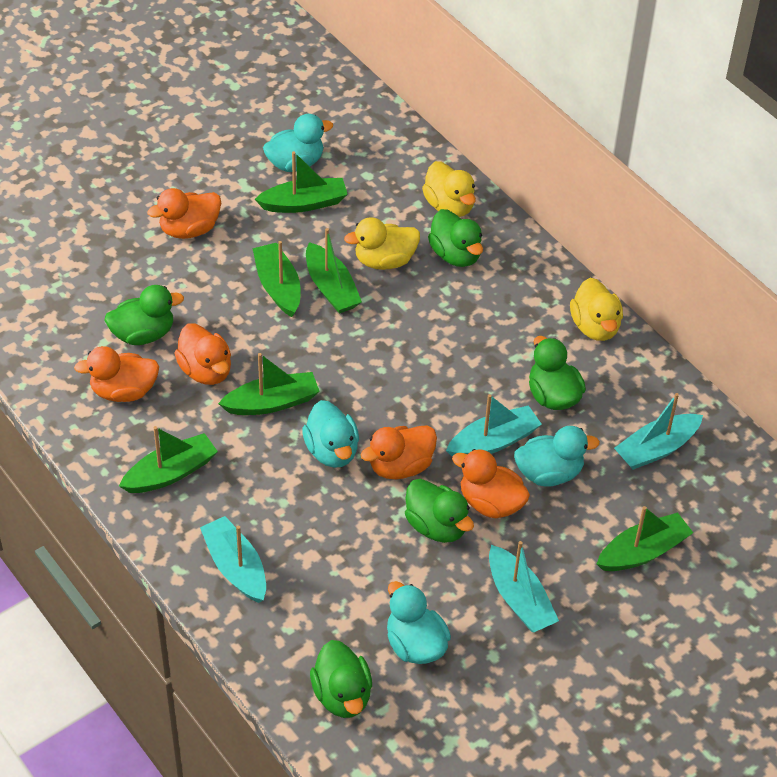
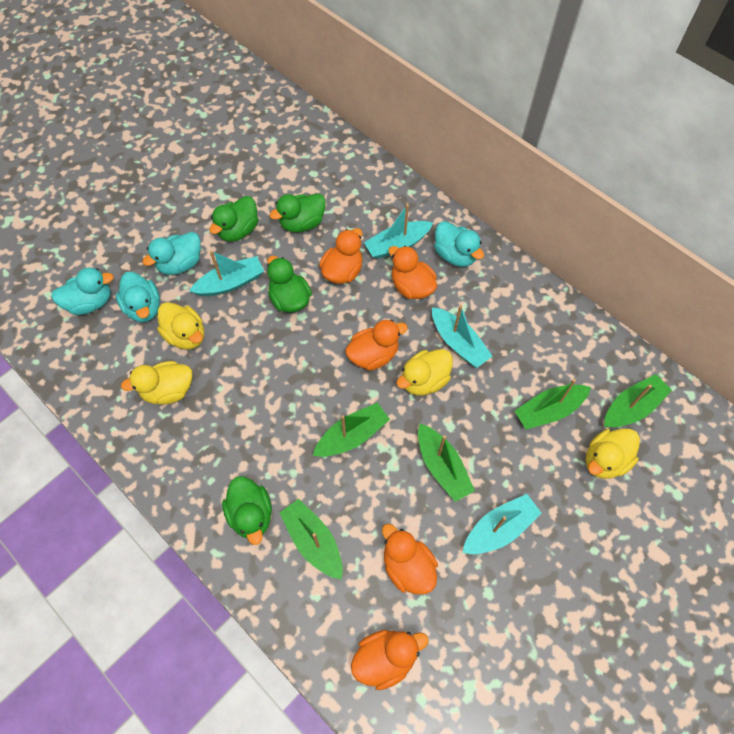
green boat: 6 -> 5
green duck: 5 -> 4
yellow duck: 3 -> 4

